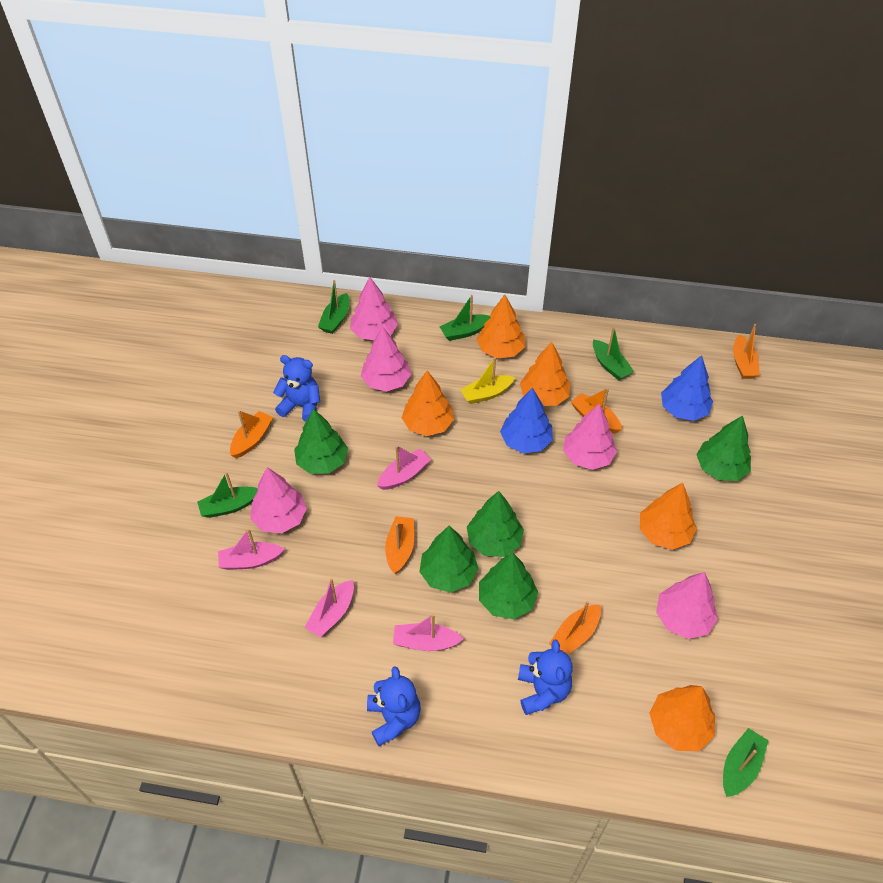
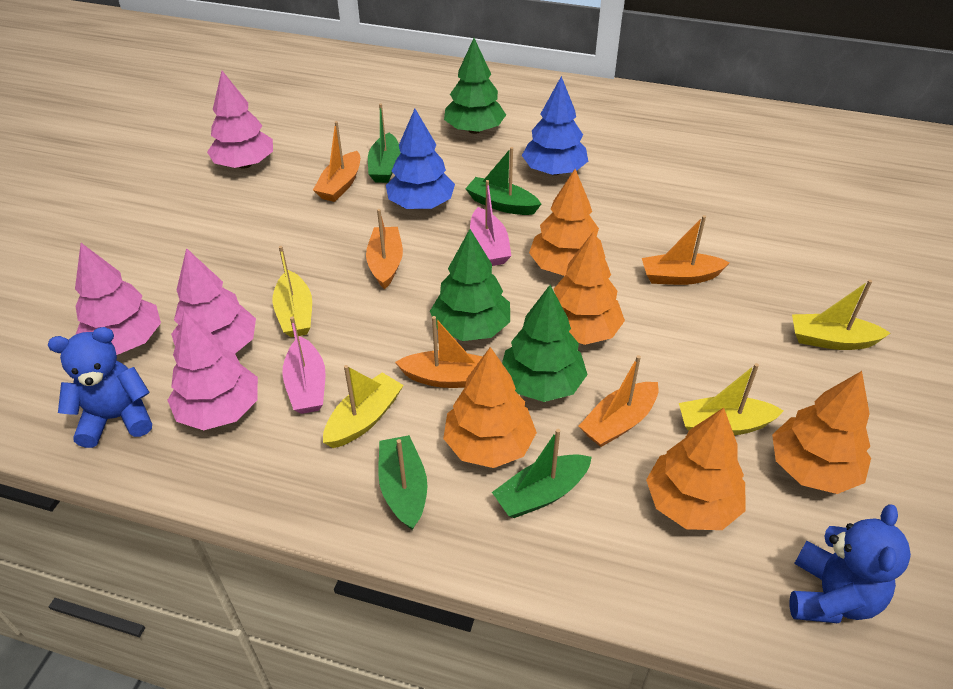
blue teddy bear: 3 -> 2
green boat: 5 -> 4
green tree: 5 -> 3
pink boat: 4 -> 2
pink tree: 5 -> 4
yellow boat: 1 -> 4

